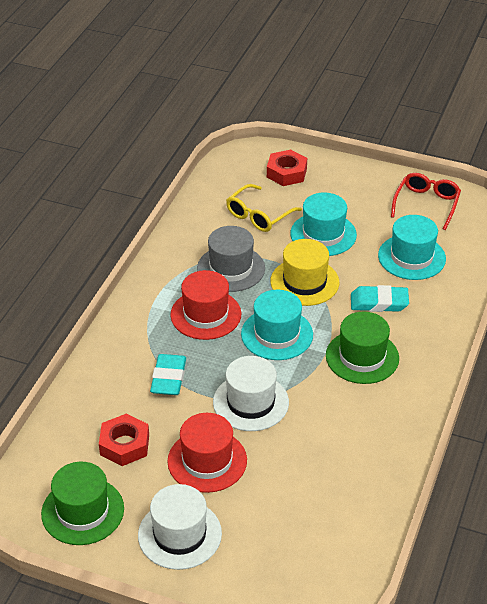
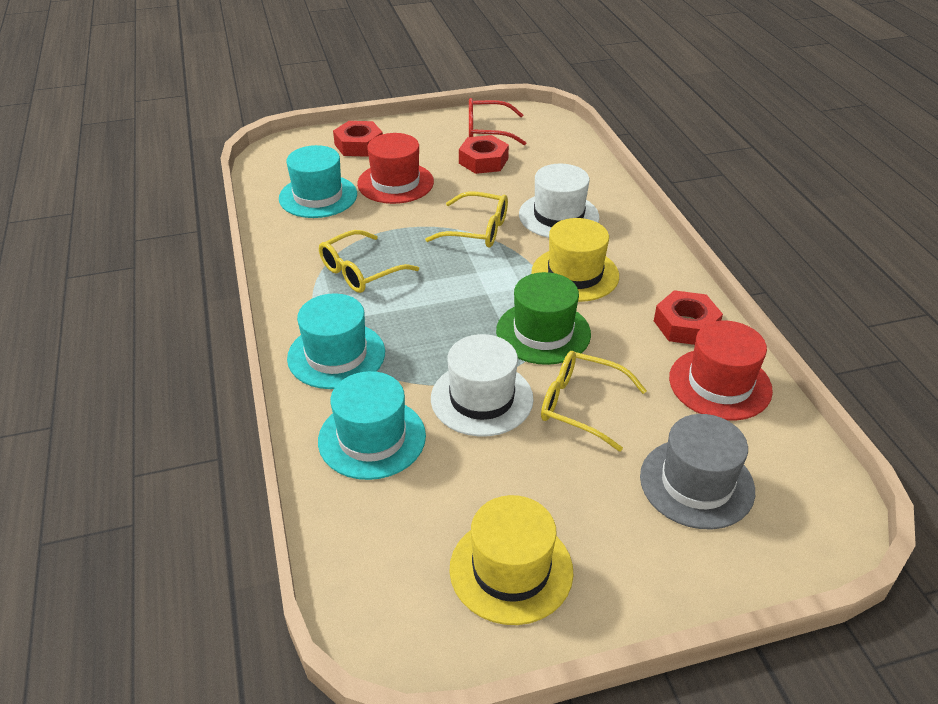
green hat: 2 -> 1
red nut: 2 -> 3
turquoise eraser: 2 -> 0
yellow glasses: 1 -> 3
yellow hat: 1 -> 2

